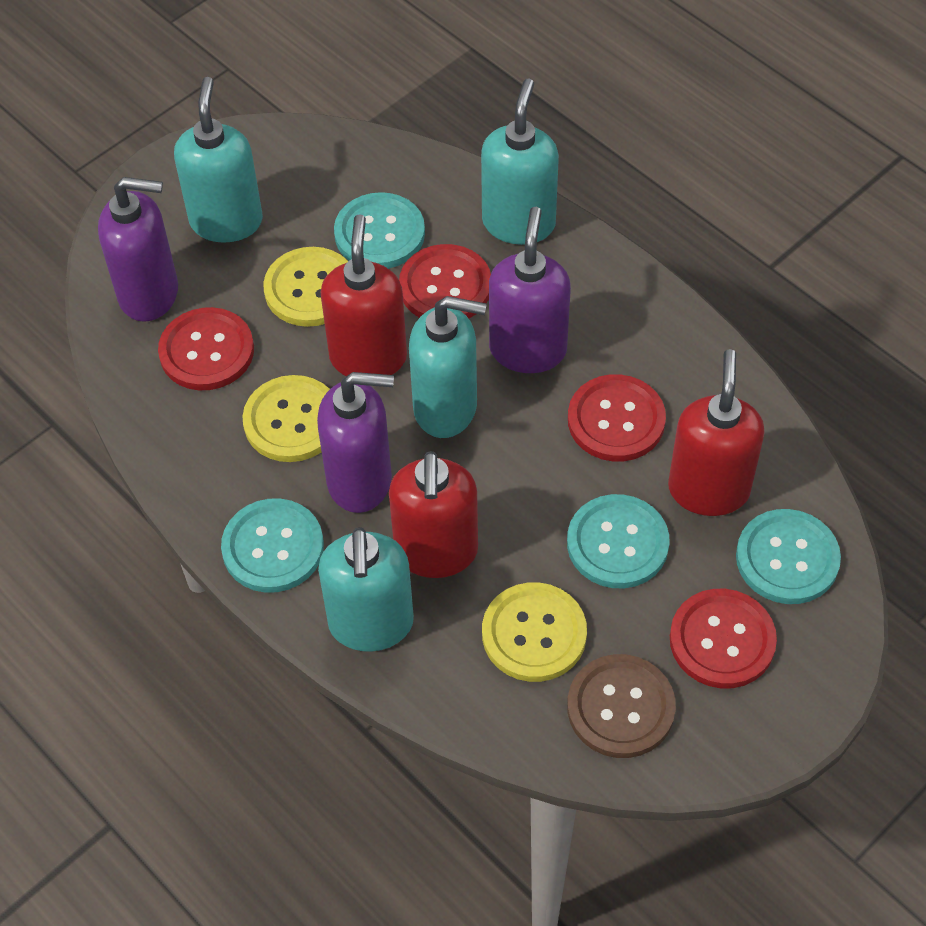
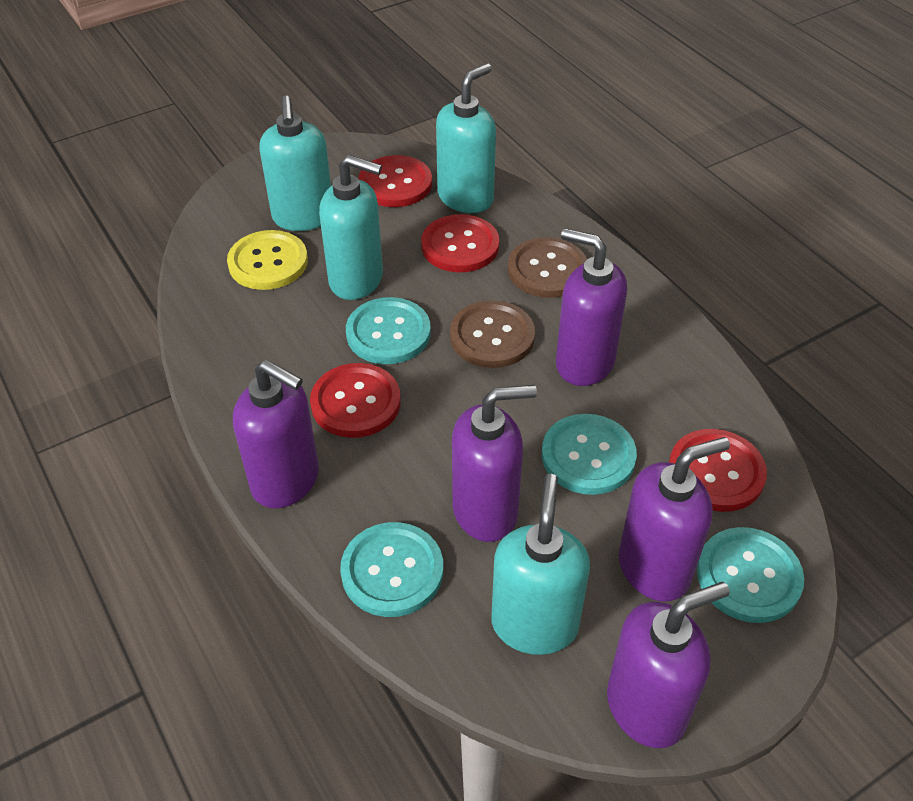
brown button: 1 -> 2
purple soap dispenser: 3 -> 5
red soap dispenser: 3 -> 0
yellow button: 3 -> 1

